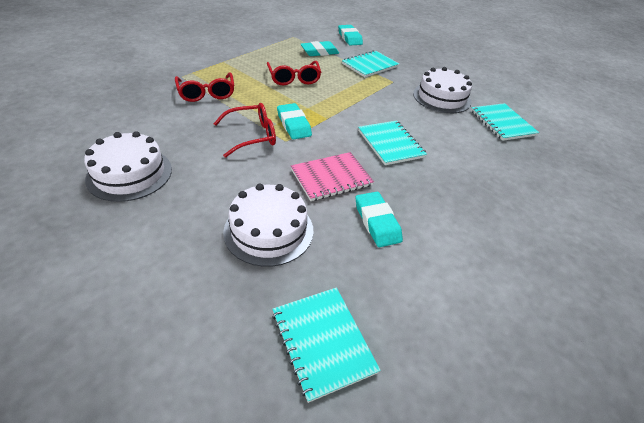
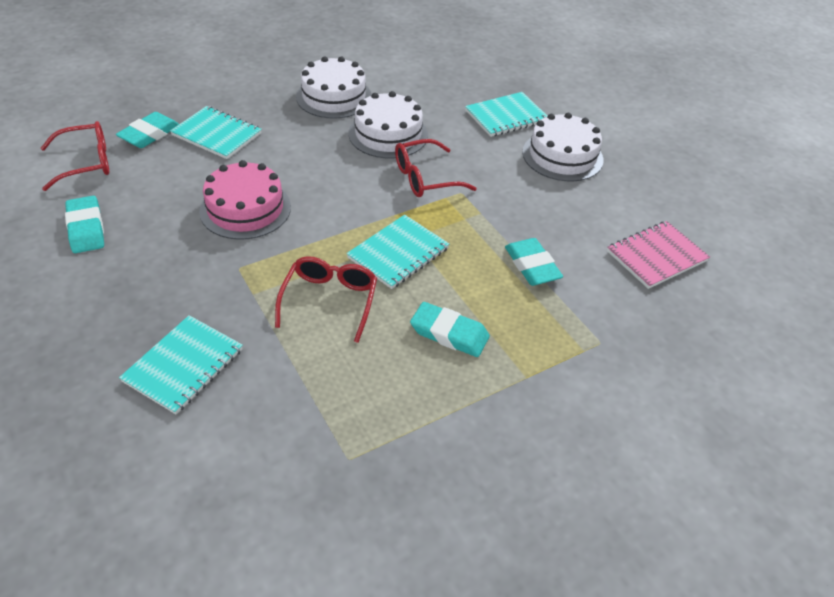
pink cake: 0 -> 1

